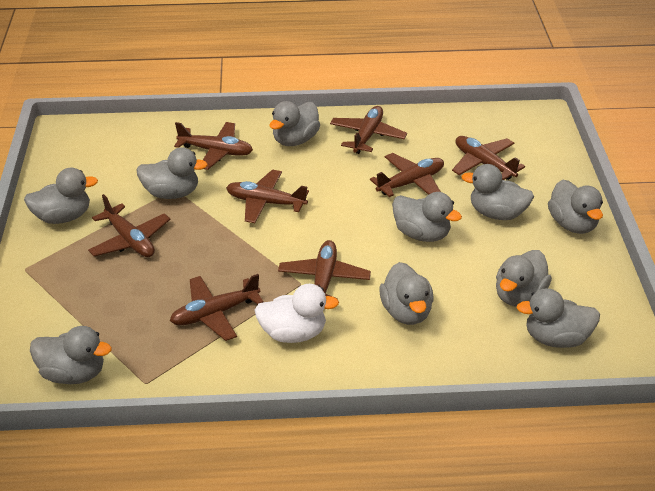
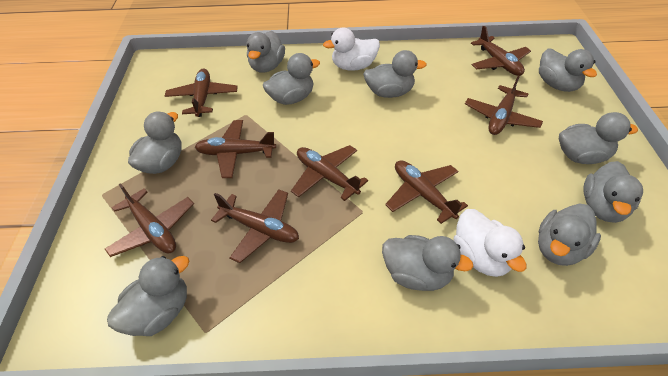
white duck: 1 -> 2

